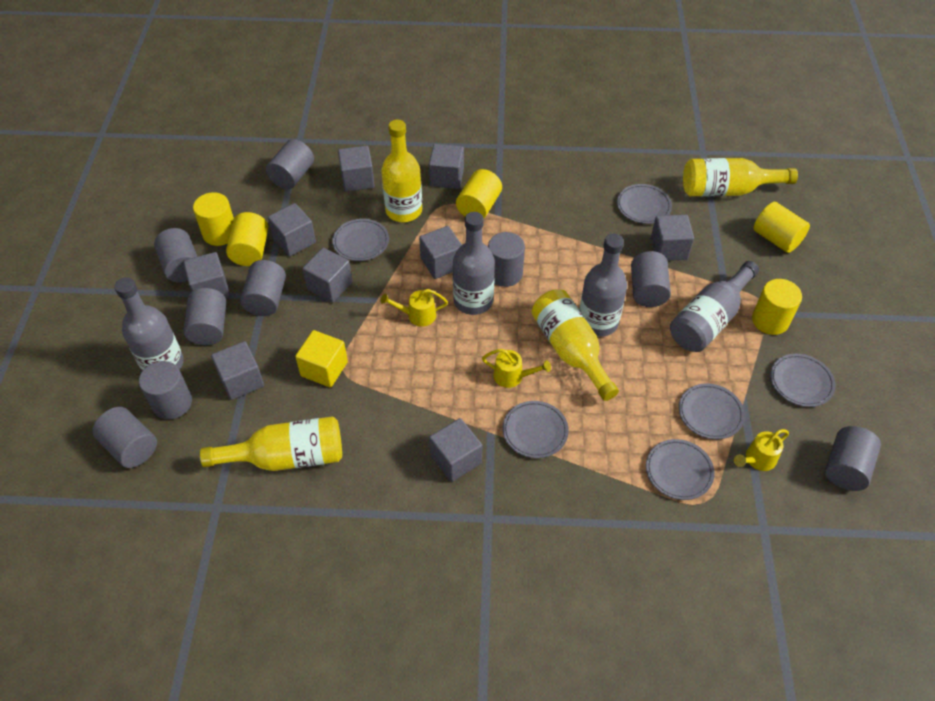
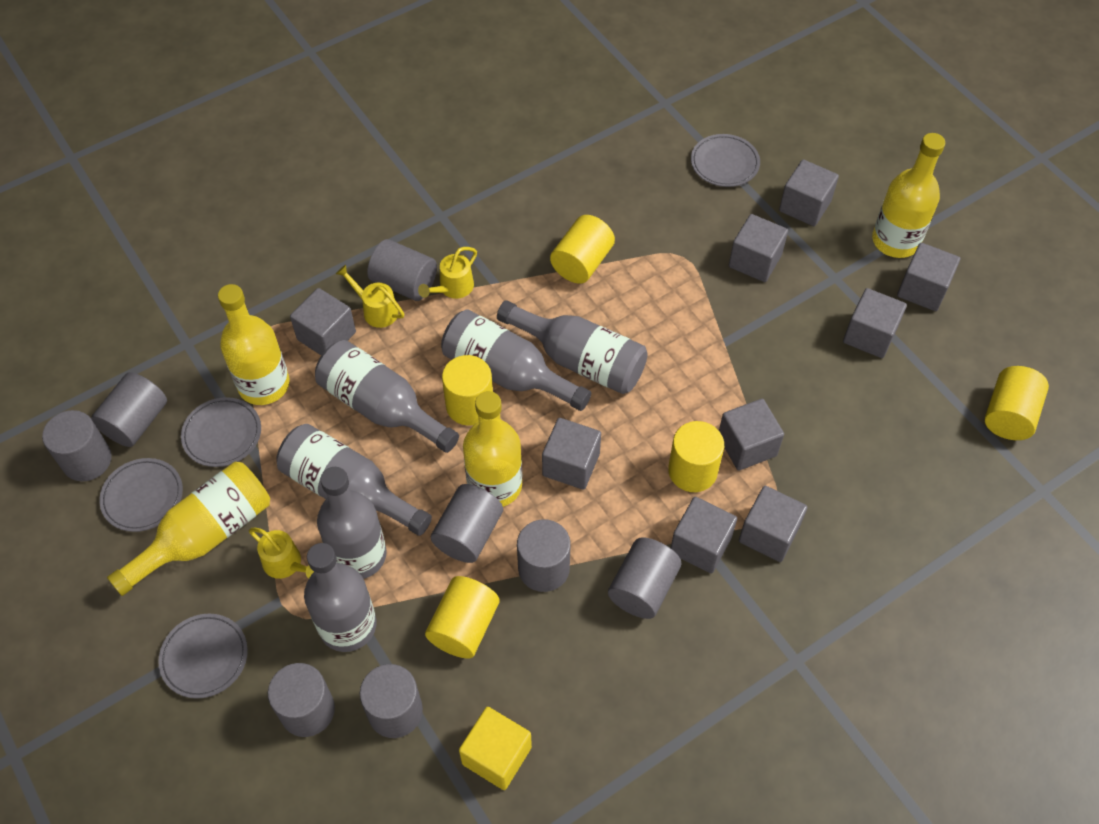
grey bottle: 4 -> 6
grey cylinder: 9 -> 8
grey plate: 6 -> 4

